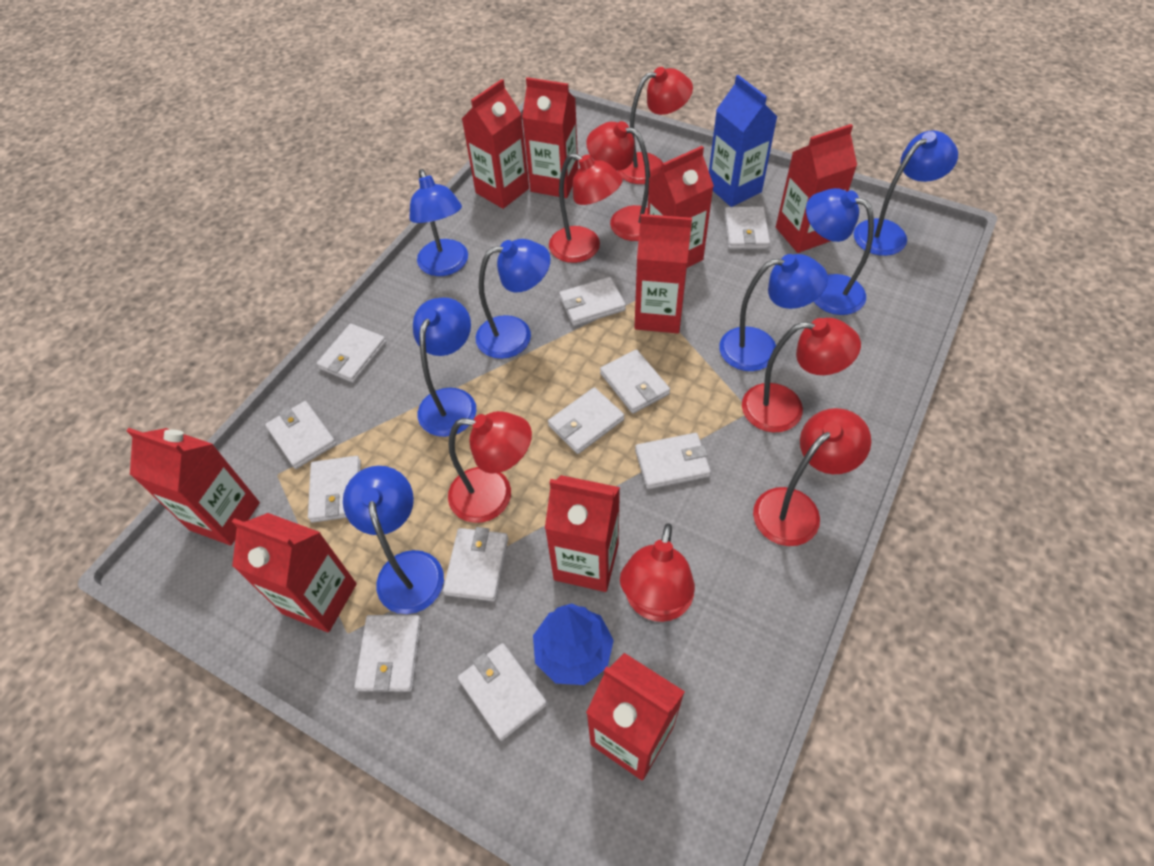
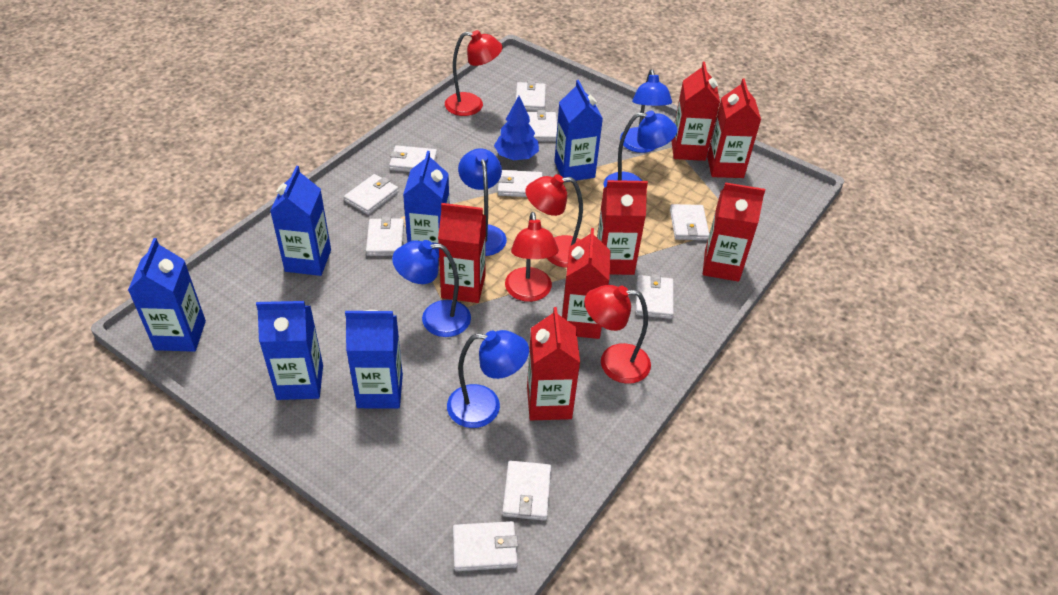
blue carton: 1 -> 6
blue lamp: 7 -> 5
red carton: 9 -> 7
red lamp: 7 -> 4
white wallet: 11 -> 10

